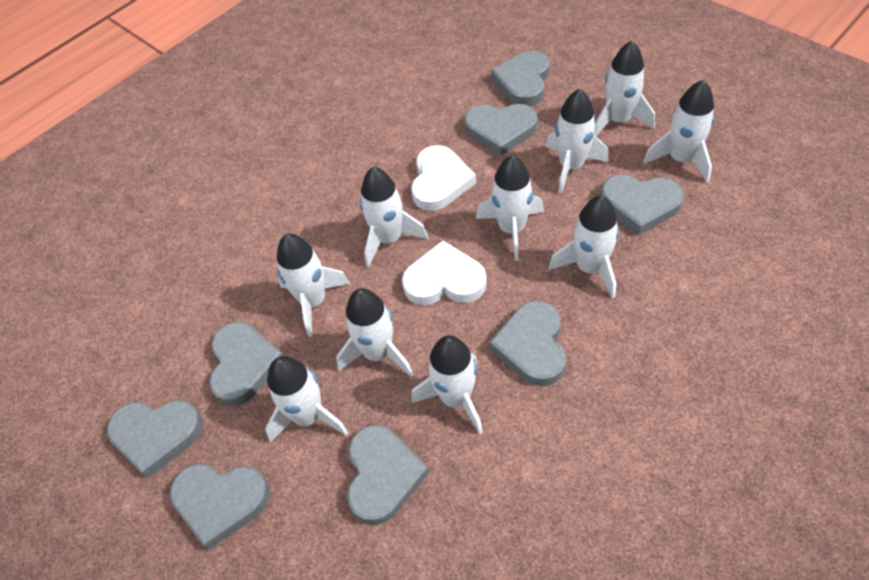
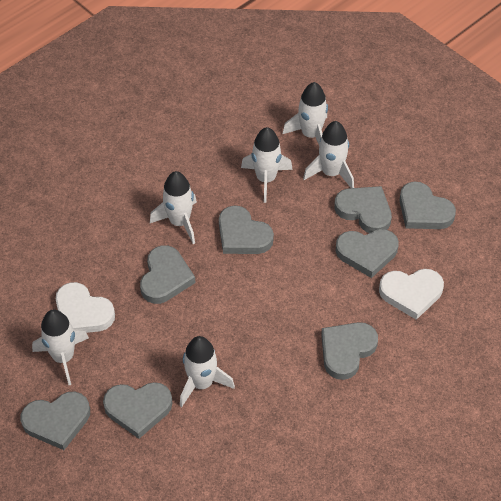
white rocket: 10 -> 6

